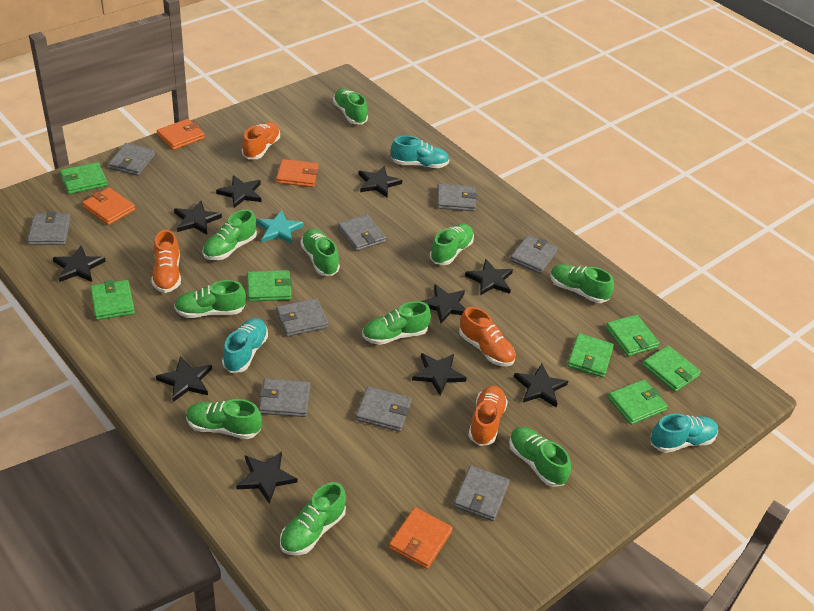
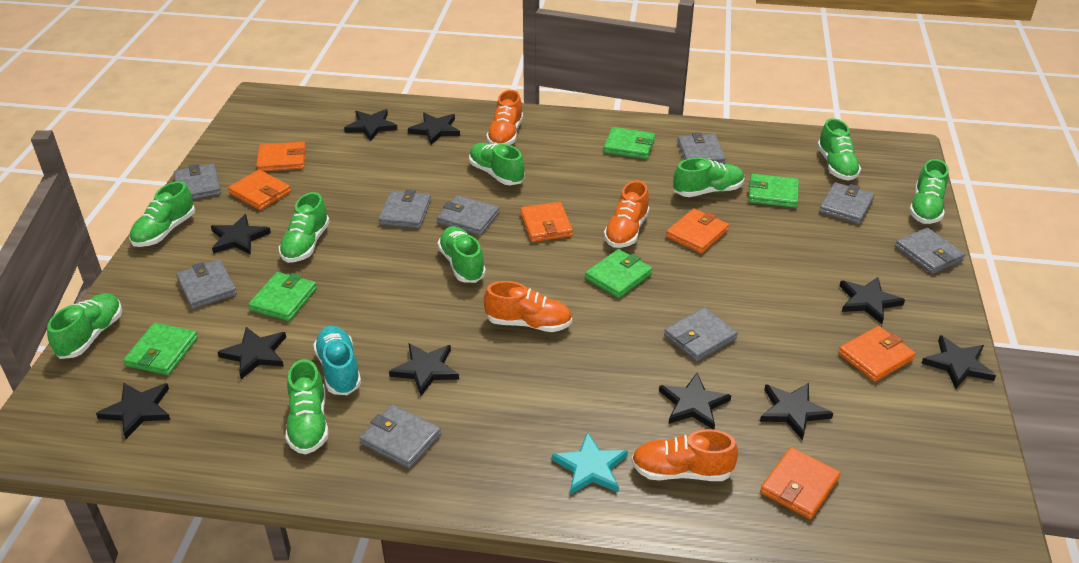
green shoe: 10 -> 9
green wallet: 7 -> 5
orange wallet: 4 -> 6
turquoise shoe: 3 -> 1

